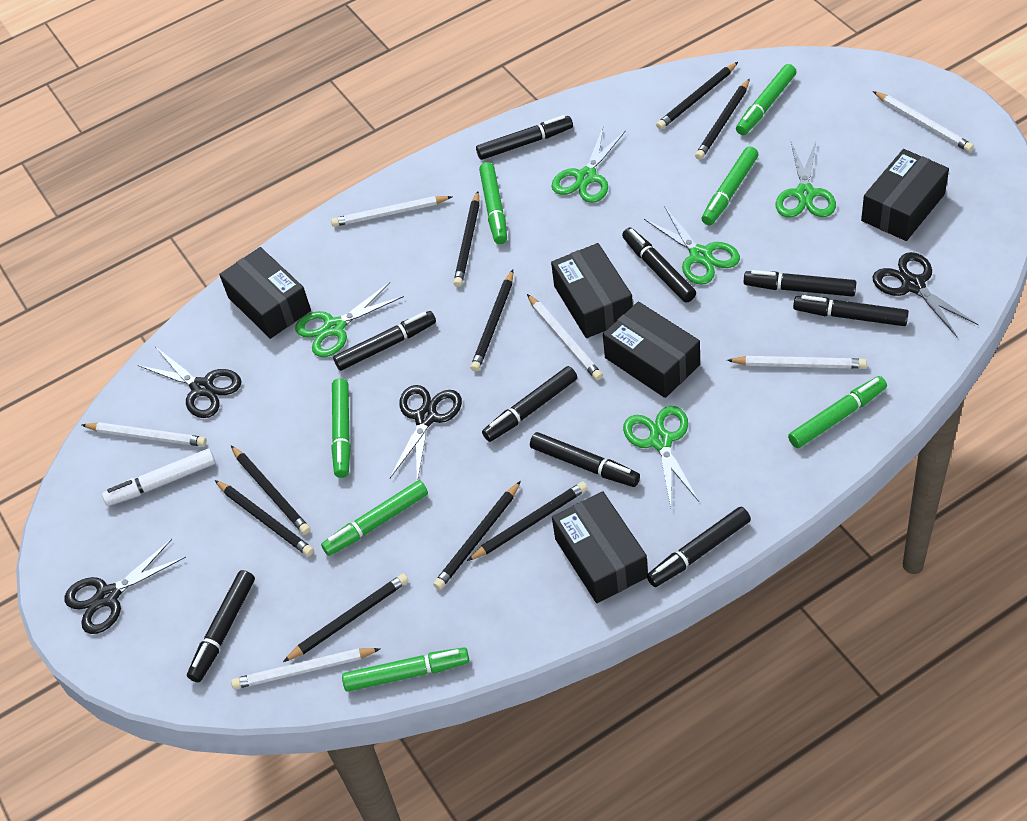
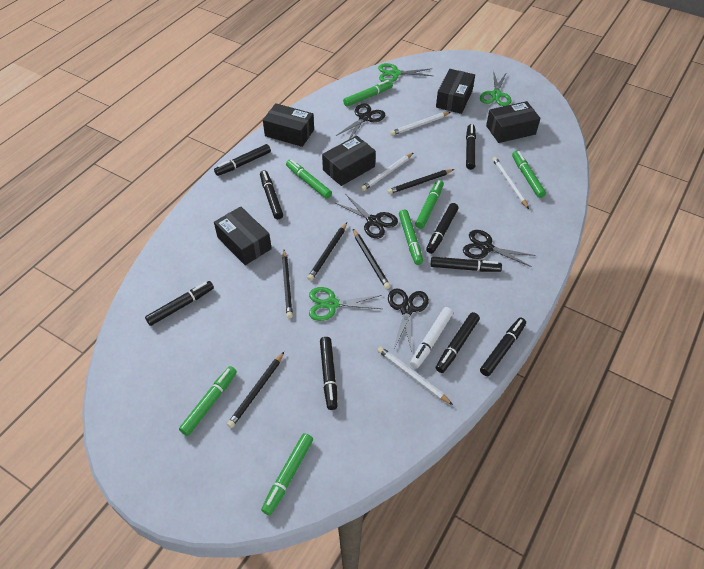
black pencil: 9 -> 5
green scissors: 5 -> 3
white pencil: 6 -> 4

